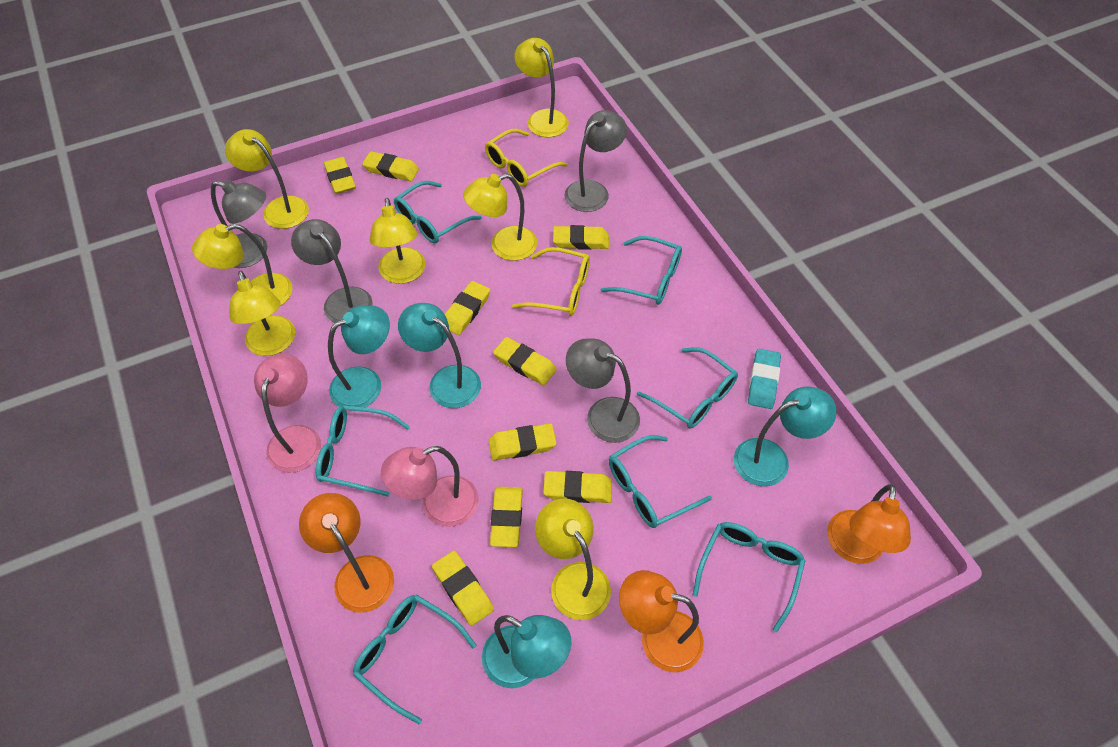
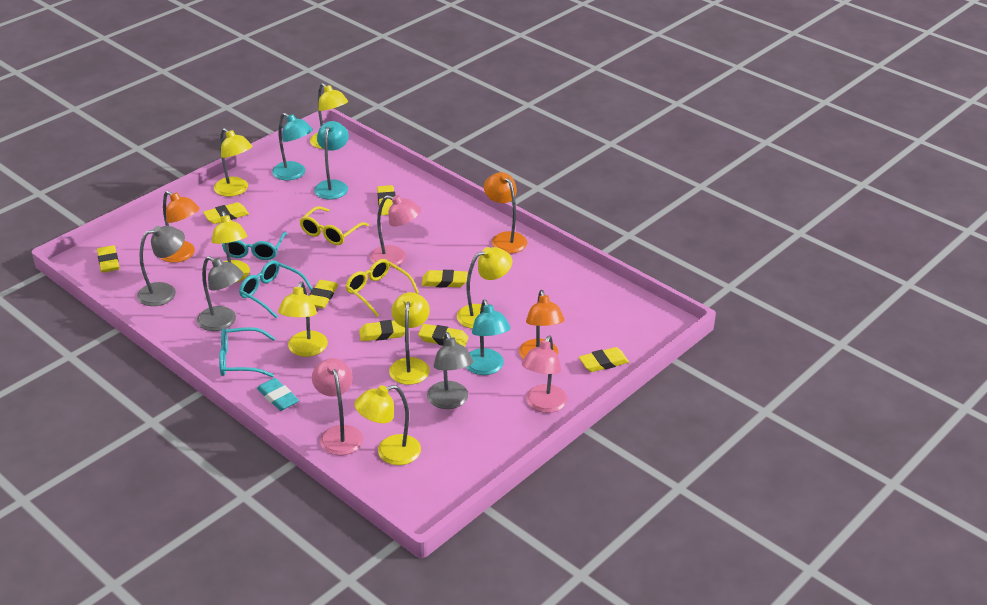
grey lamp: 4 -> 3
pink lamp: 2 -> 3
turquoise glasses: 7 -> 3
turquoise lamp: 4 -> 3
yellow eraser: 9 -> 8

